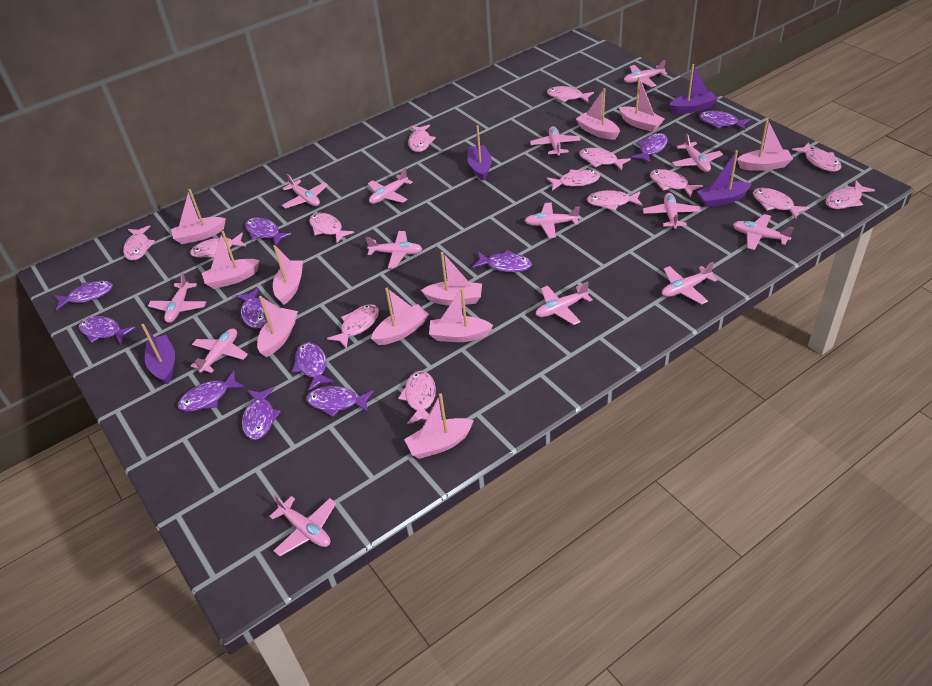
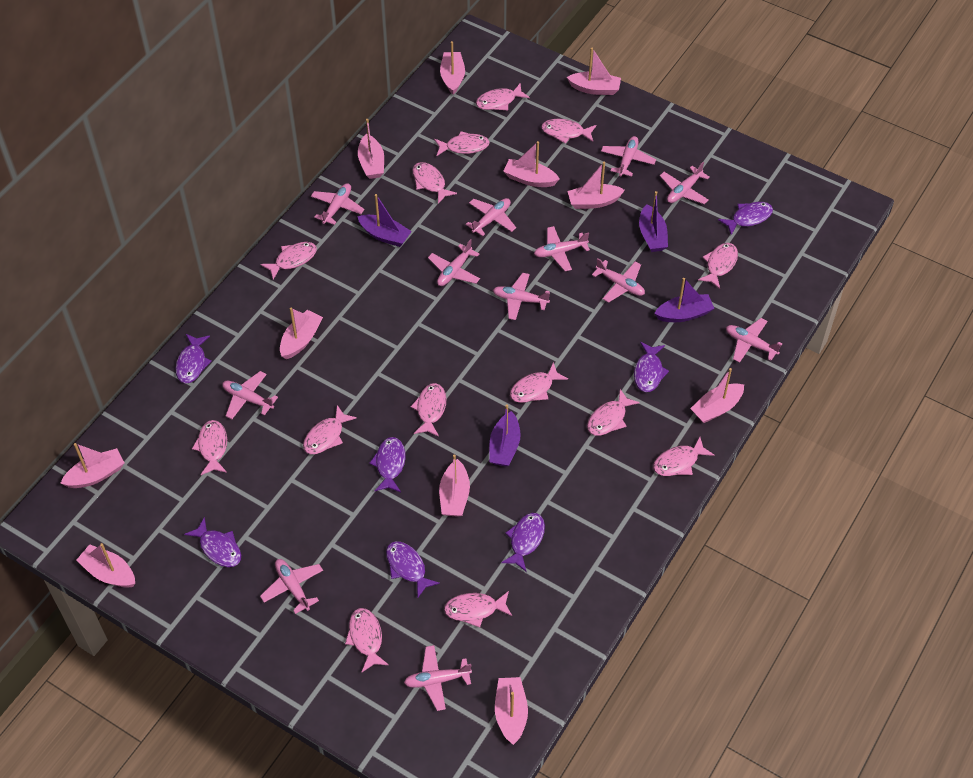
pink plane: 14 -> 12
purple fish: 11 -> 7

